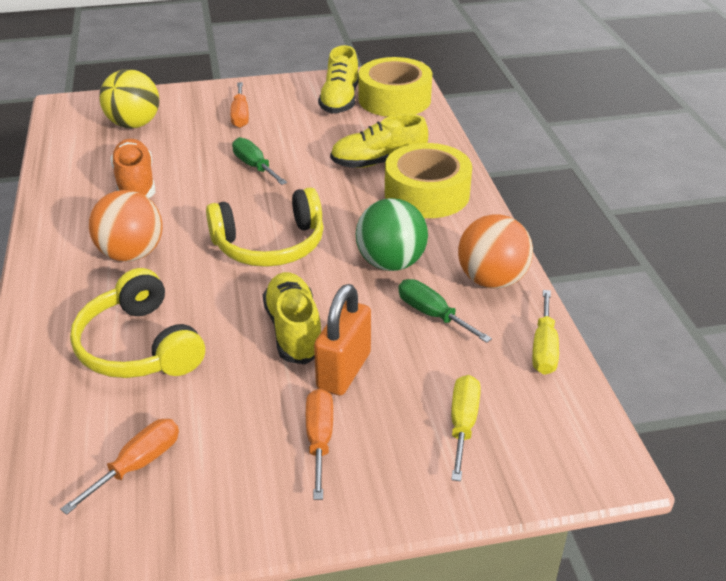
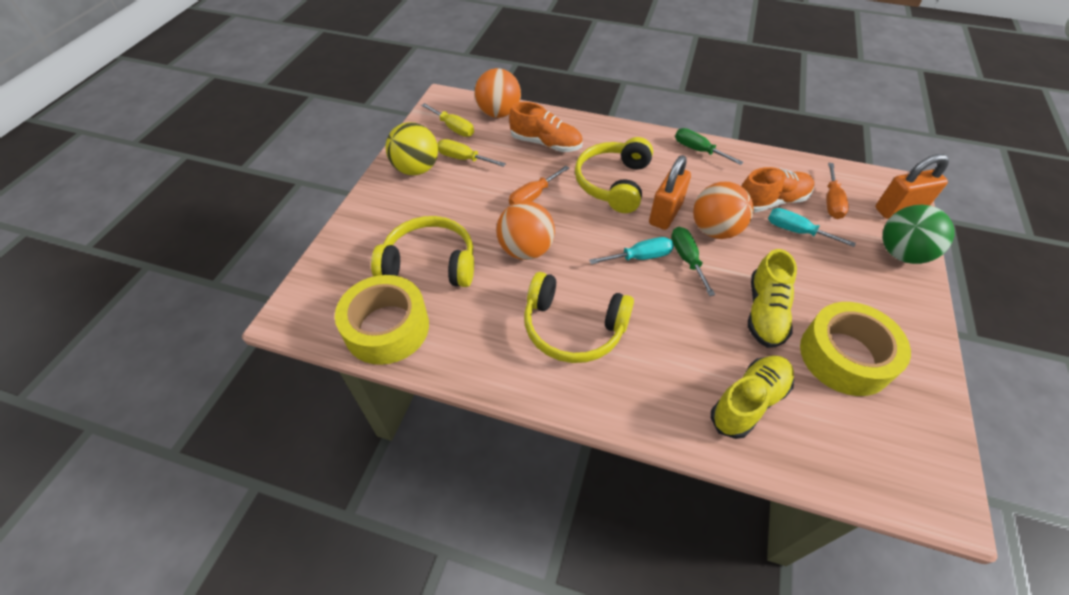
orange ball: 2 -> 3
orange padlock: 1 -> 2
orange screwdriver: 3 -> 2
orange shoe: 1 -> 2
turquoise screwdriver: 0 -> 2
yellow headphones: 2 -> 3
yellow shoe: 3 -> 2

